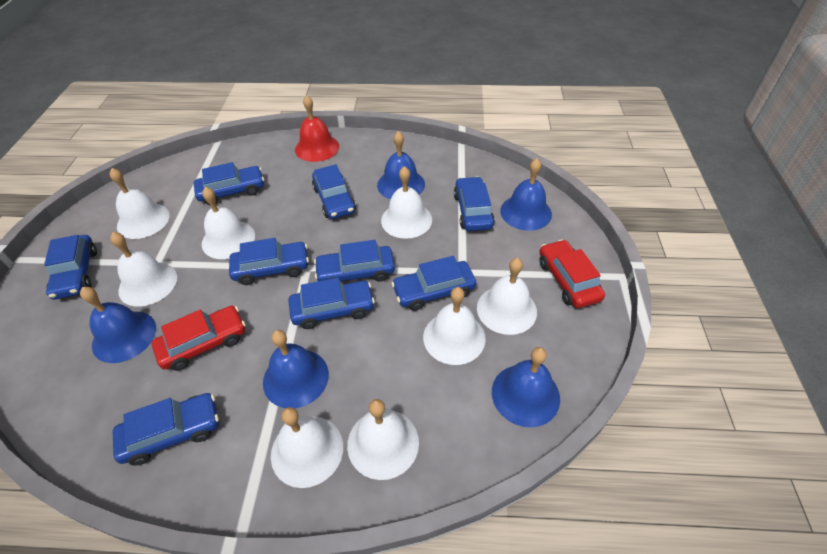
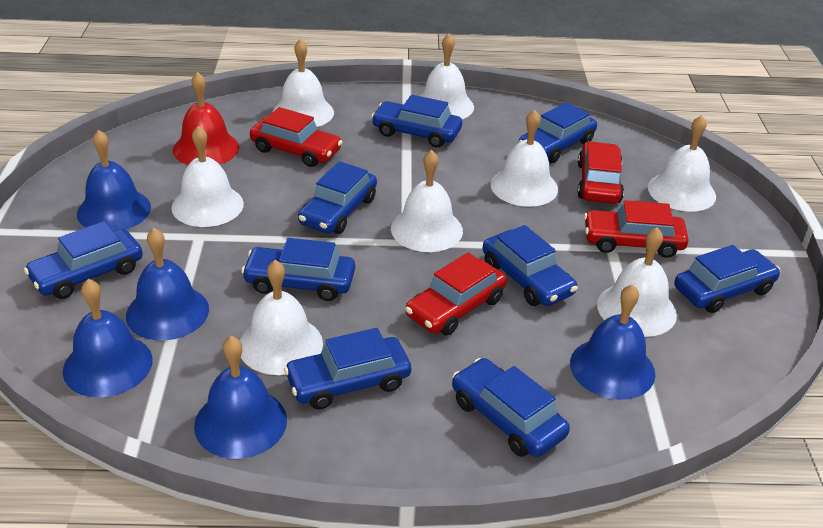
red car: 2 -> 4

